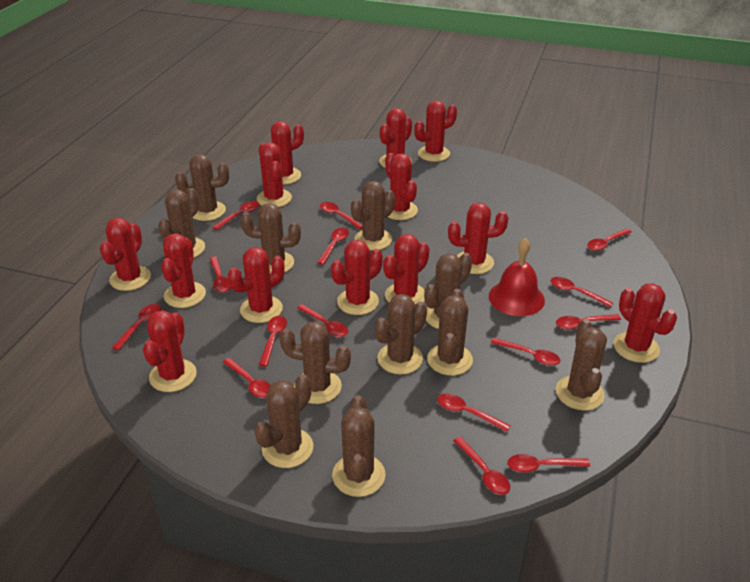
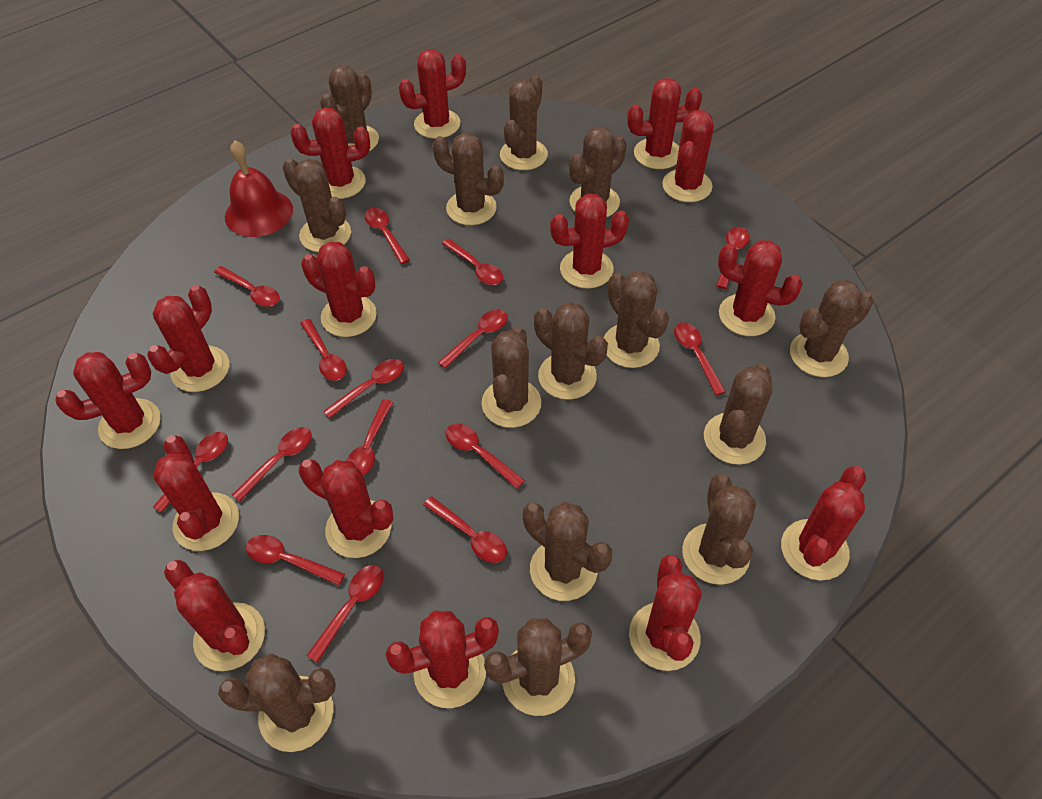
brown cactus: 11 -> 14
red cactus: 13 -> 15

